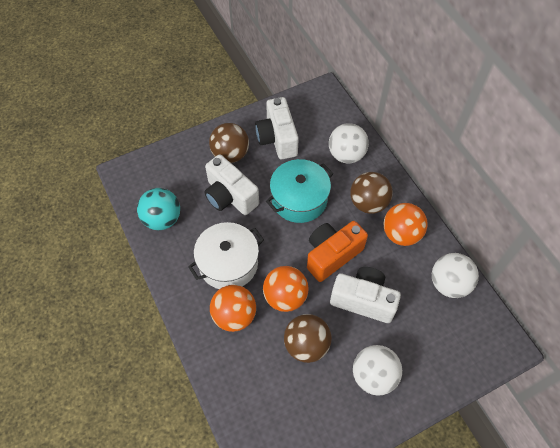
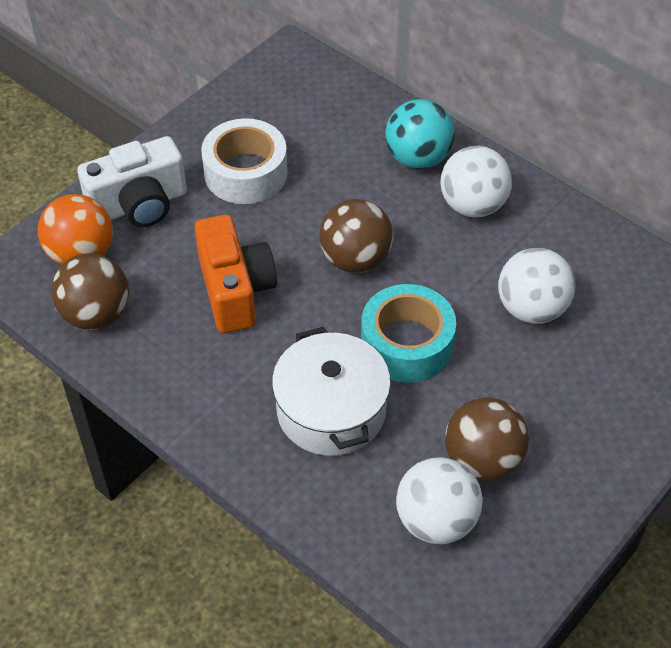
orange ball: 3 -> 1
turquoise pot: 1 -> 0
turquoise tape: 0 -> 1
white camera: 3 -> 1
white tape: 0 -> 1

